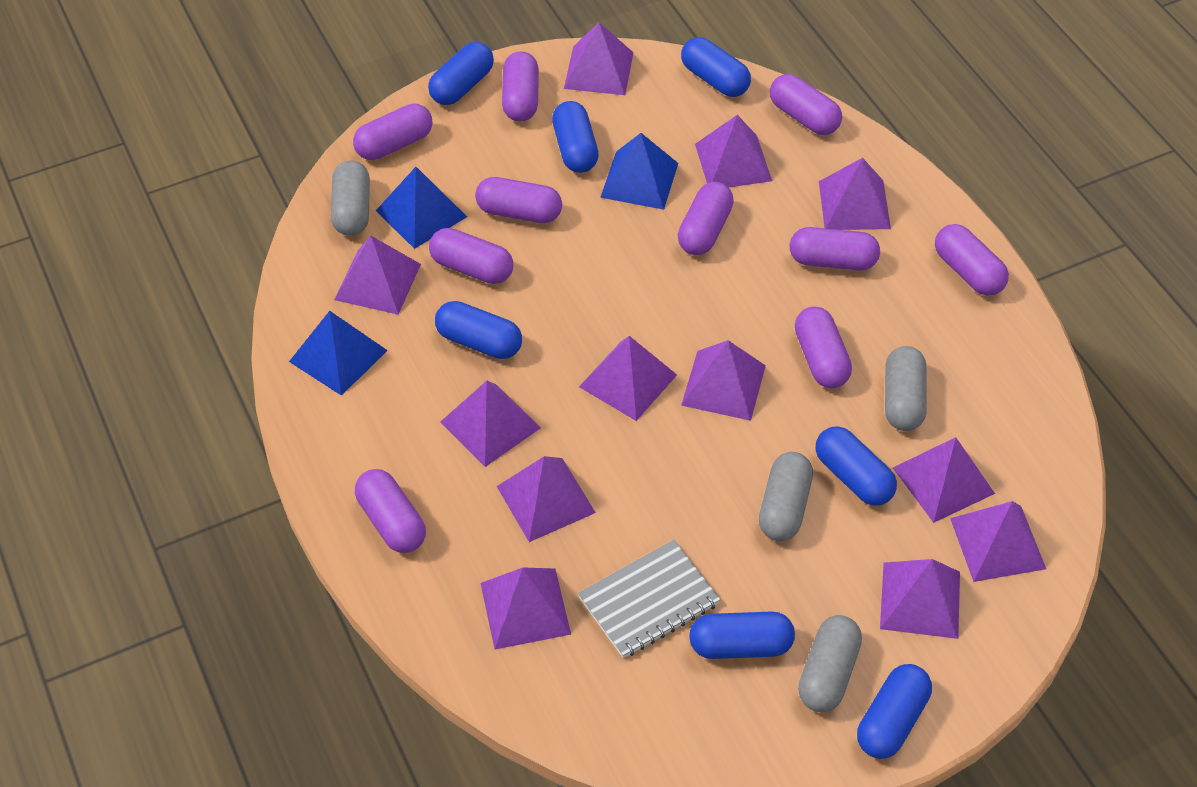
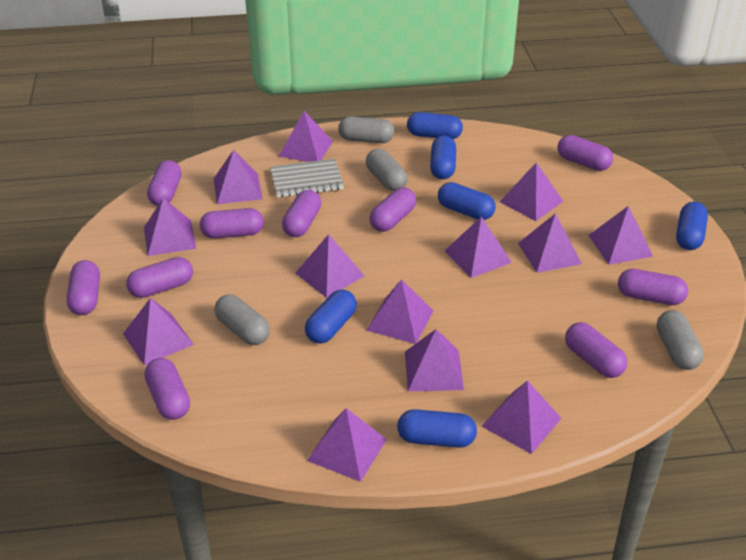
blue capsule: 7 -> 6
blue pyramid: 3 -> 0
purple pyramid: 12 -> 13

